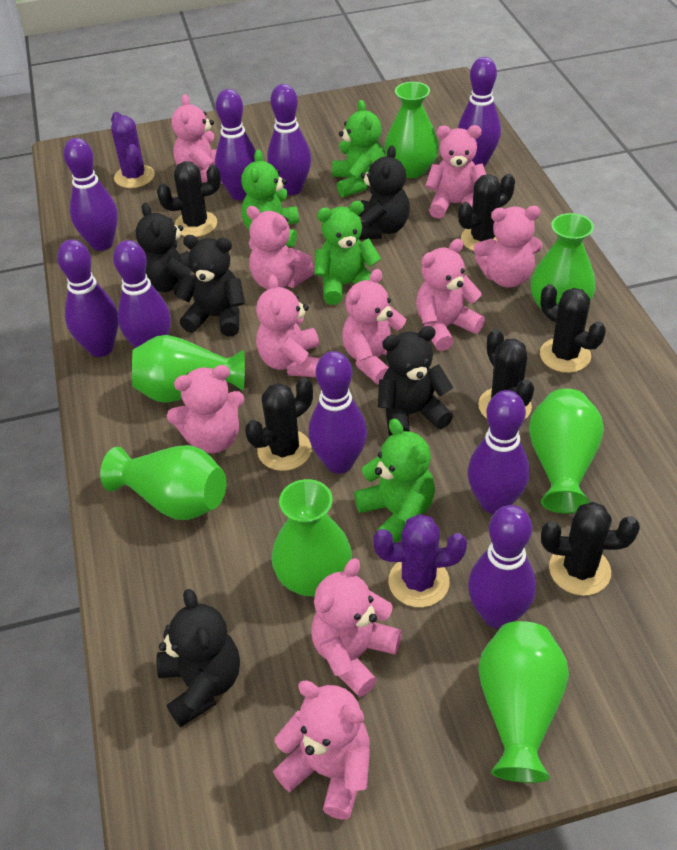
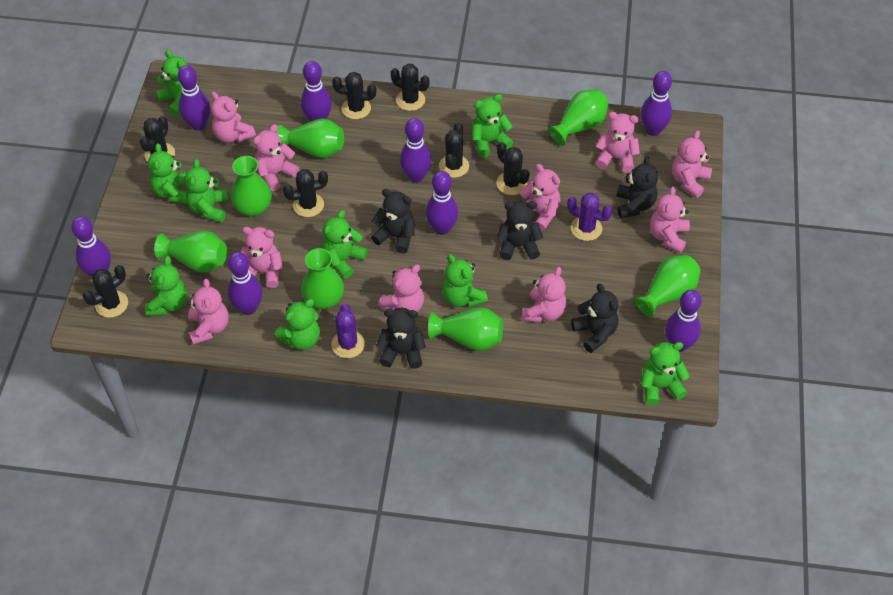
black cactus: 6 -> 7
green teddy bear: 4 -> 9
purple bowling pin: 9 -> 8

